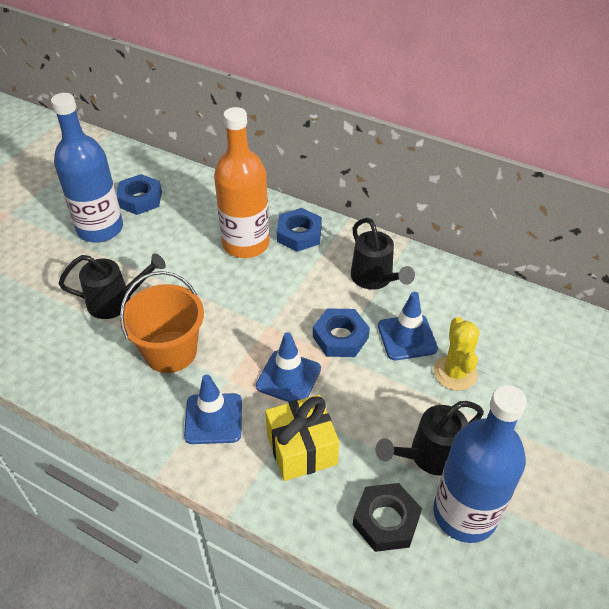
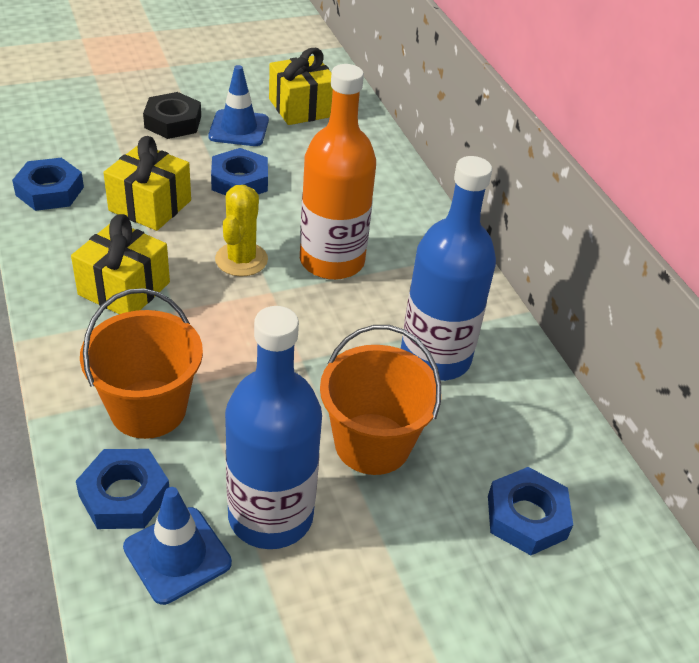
black watering can: 3 -> 0
blue nut: 3 -> 4
blue traffic cone: 3 -> 2
orange bucket: 1 -> 2
yellow gift: 1 -> 3

